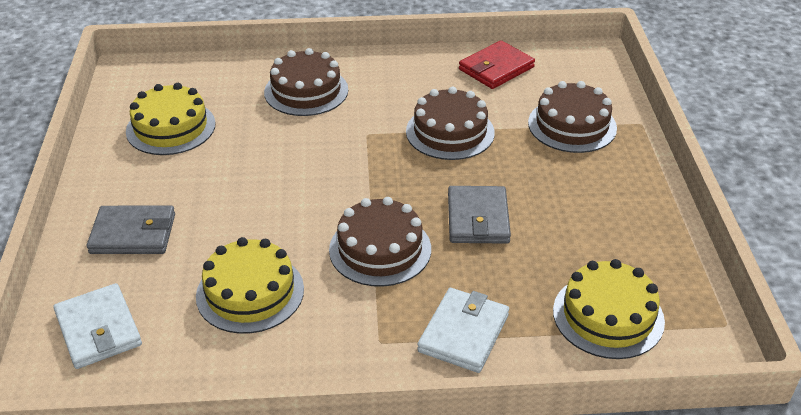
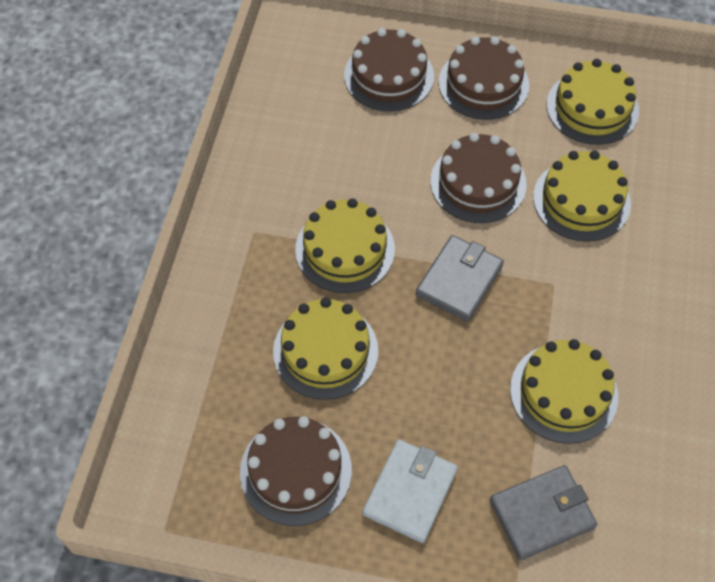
red wallet: 1 -> 0
white wallet: 2 -> 1
yellow cake: 3 -> 5

